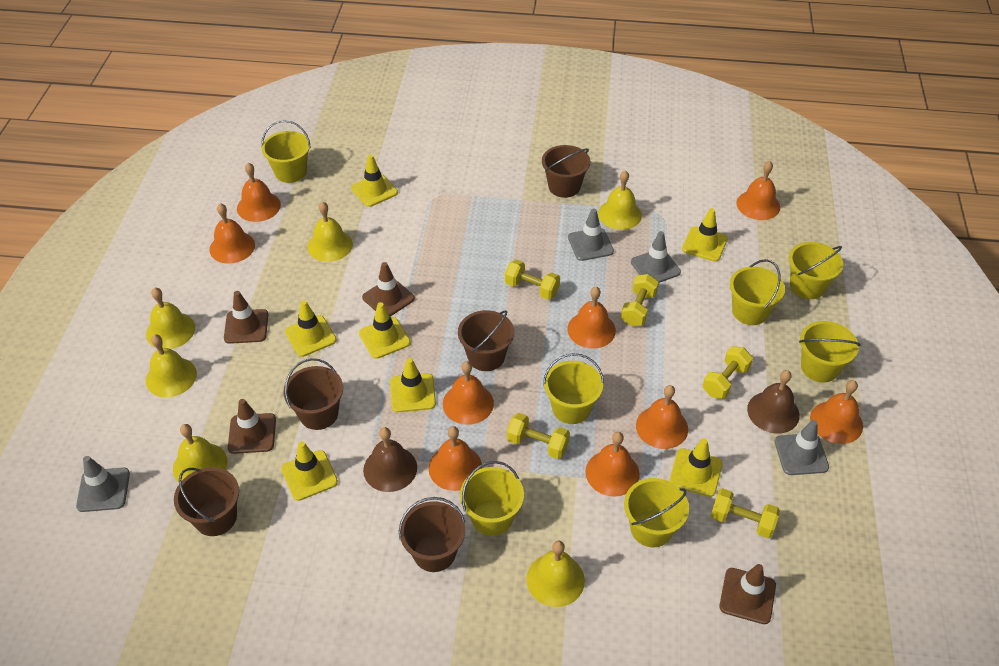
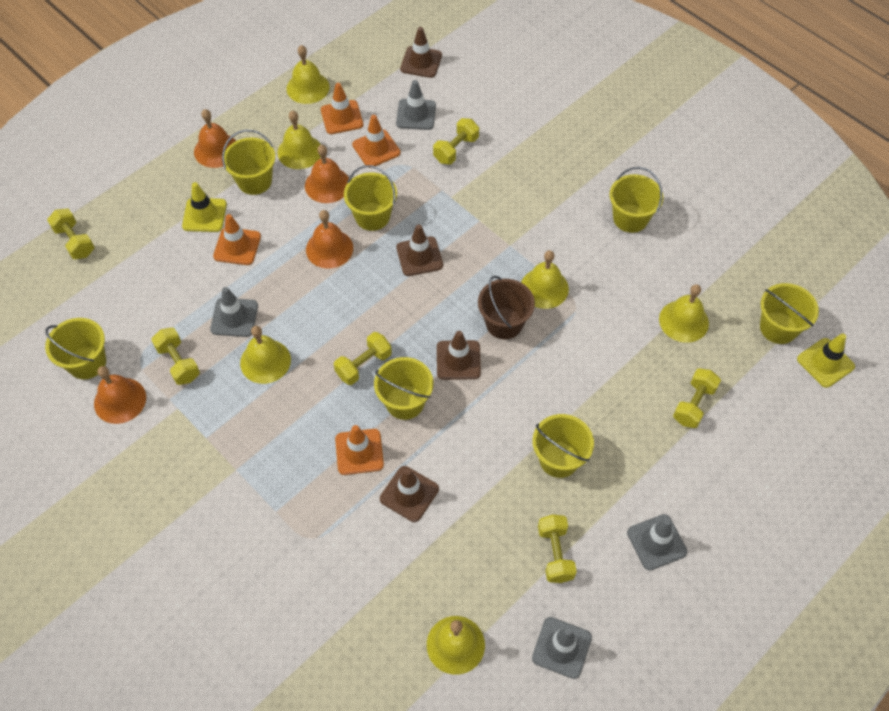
brown bell: 2 -> 0
brown bucket: 5 -> 1
orange bell: 9 -> 4
orange traffic cone: 0 -> 4
yellow dumbbell: 5 -> 6
yellow traffic cone: 7 -> 2

